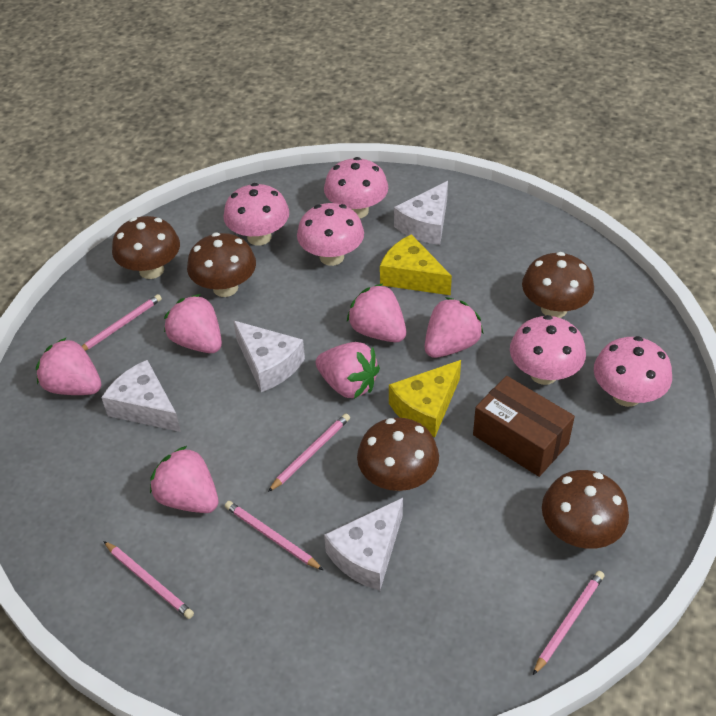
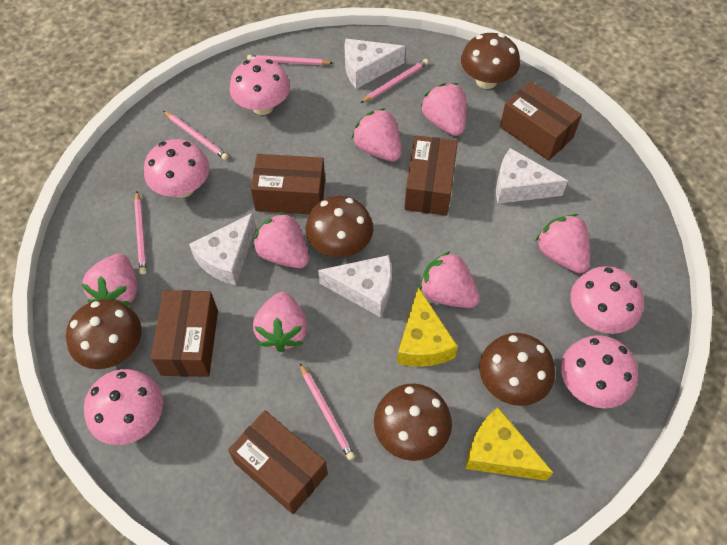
brown box: 1 -> 5
pink strawberry: 6 -> 7

